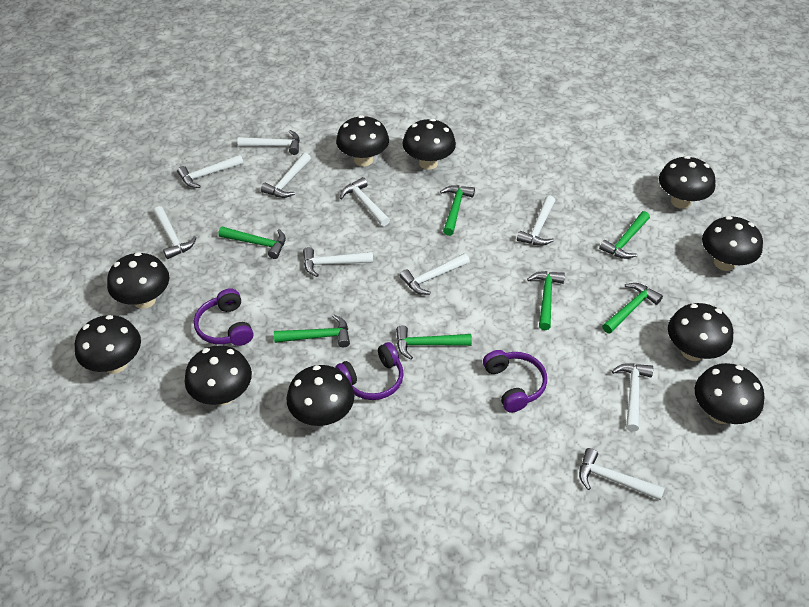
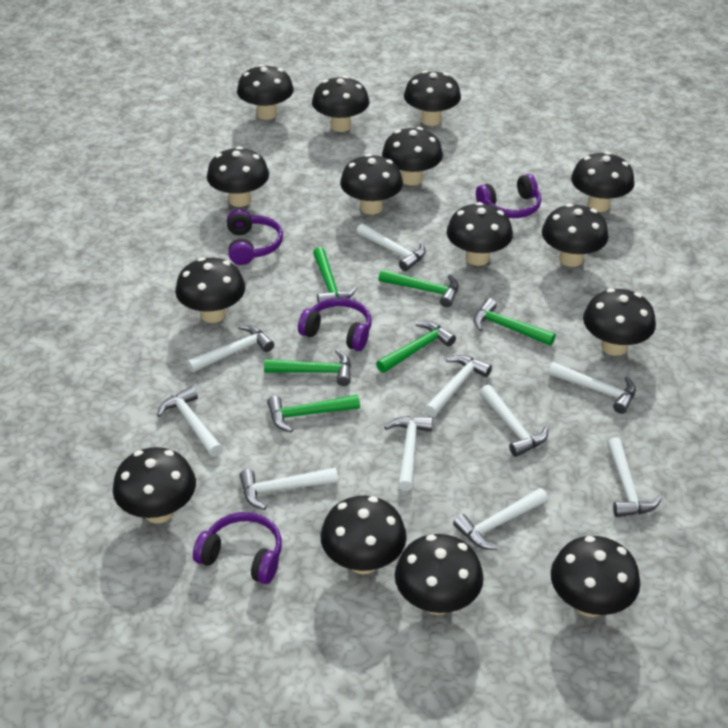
black mushroom: 10 -> 15
green hammer: 7 -> 6
purple headphones: 3 -> 4

